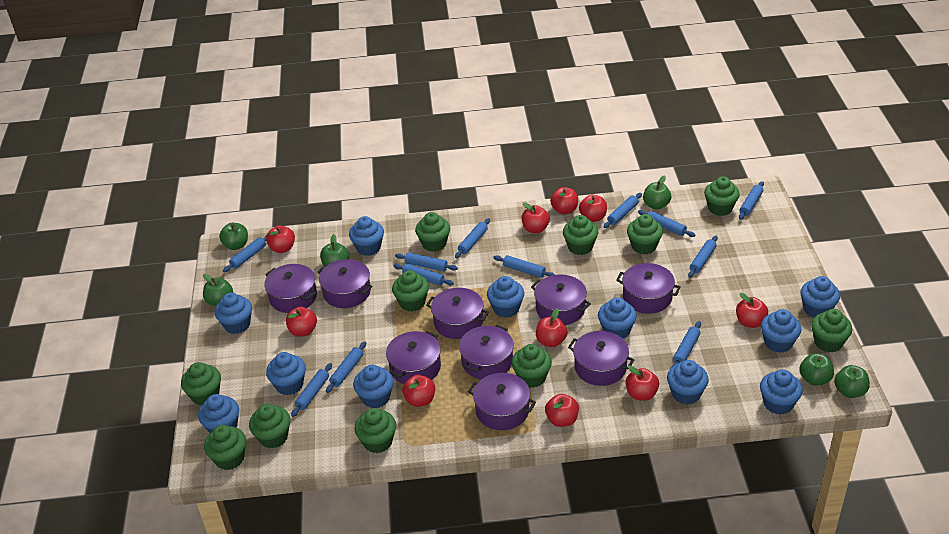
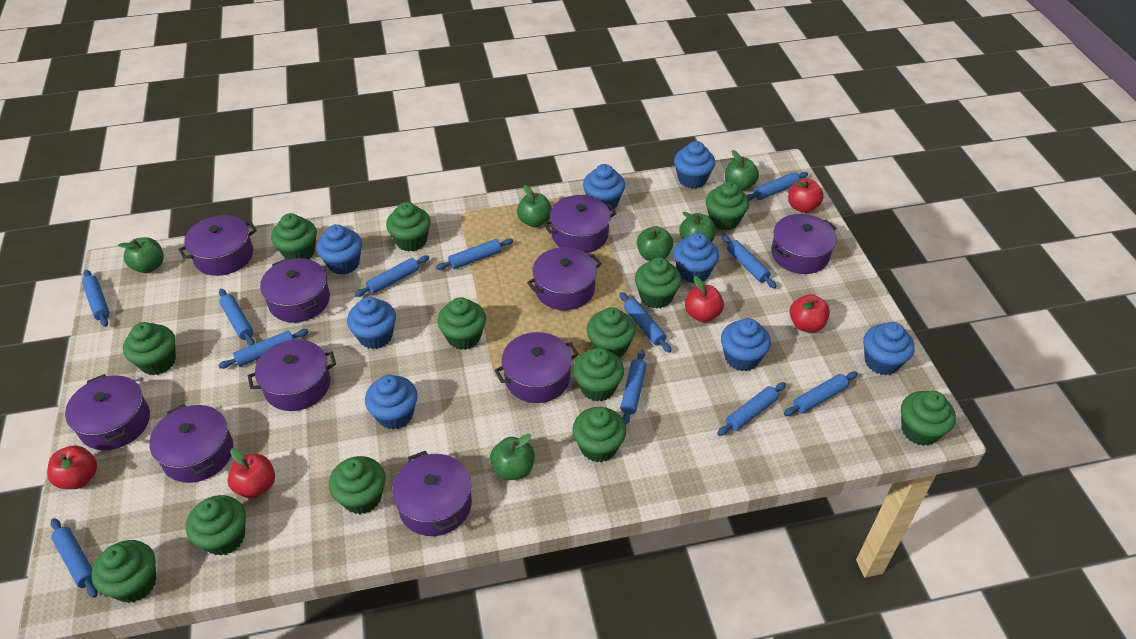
blue cupcake: 11 -> 8
green cupcake: 11 -> 13
purple pot: 9 -> 10
red apple: 10 -> 5

